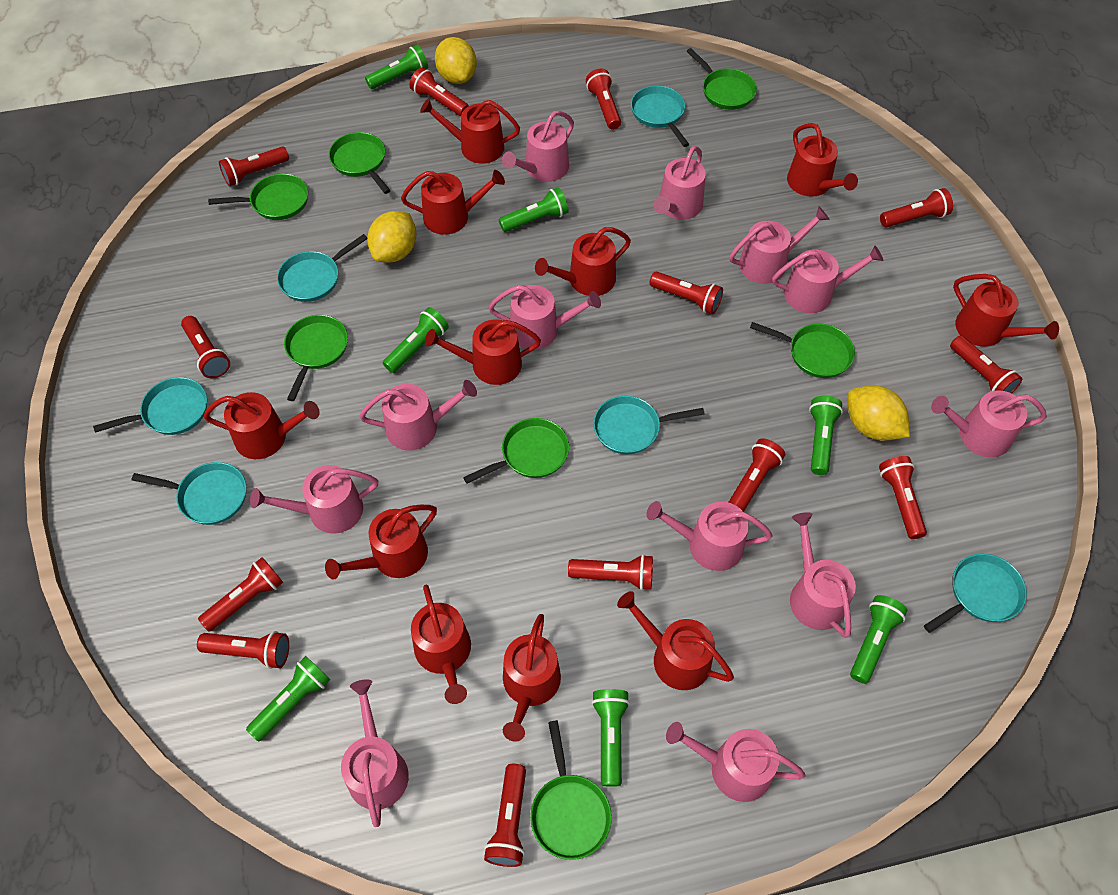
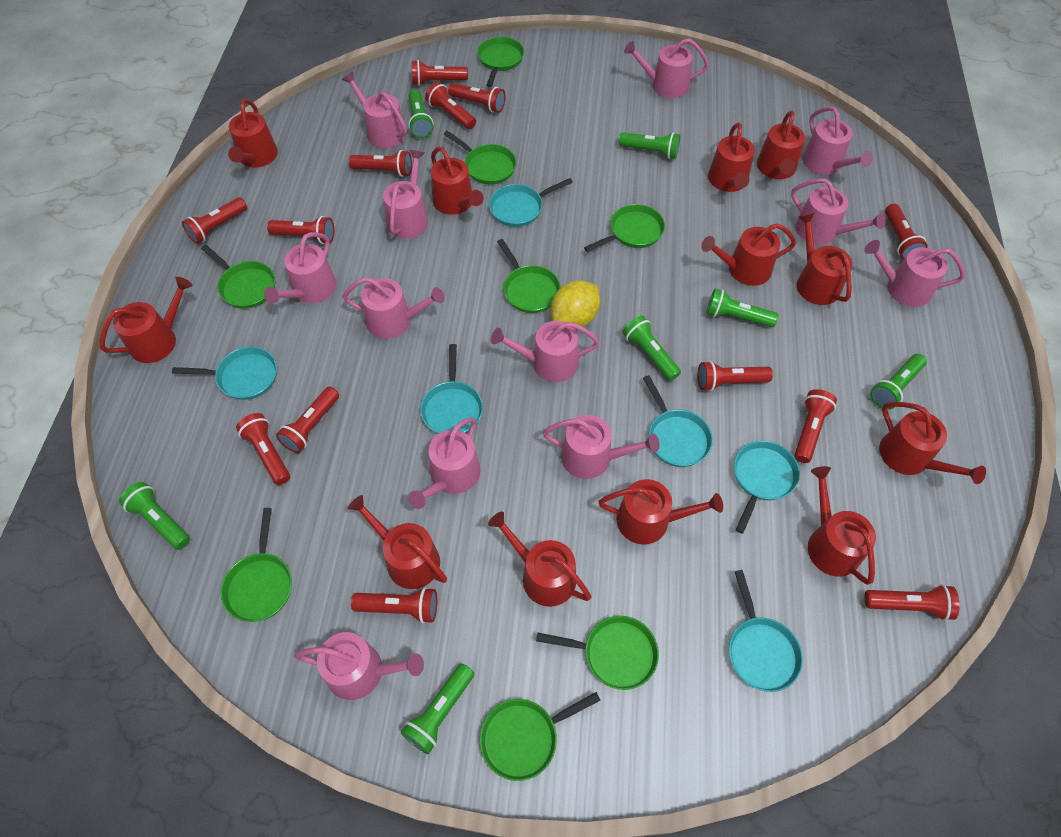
green pan: 7 -> 8
red watering can: 11 -> 12
yellow lemon: 3 -> 1

